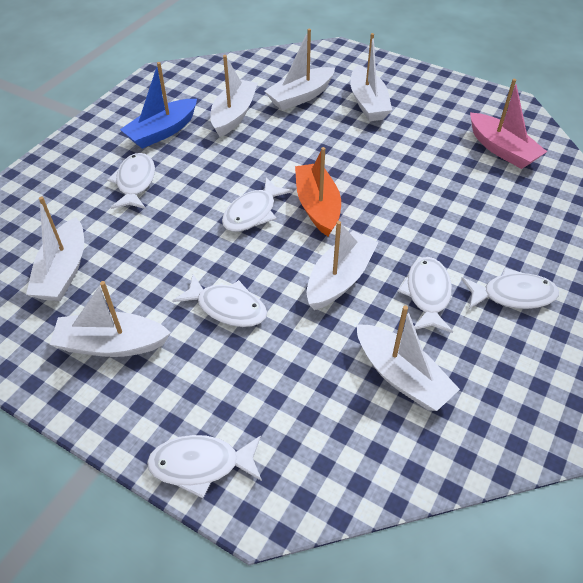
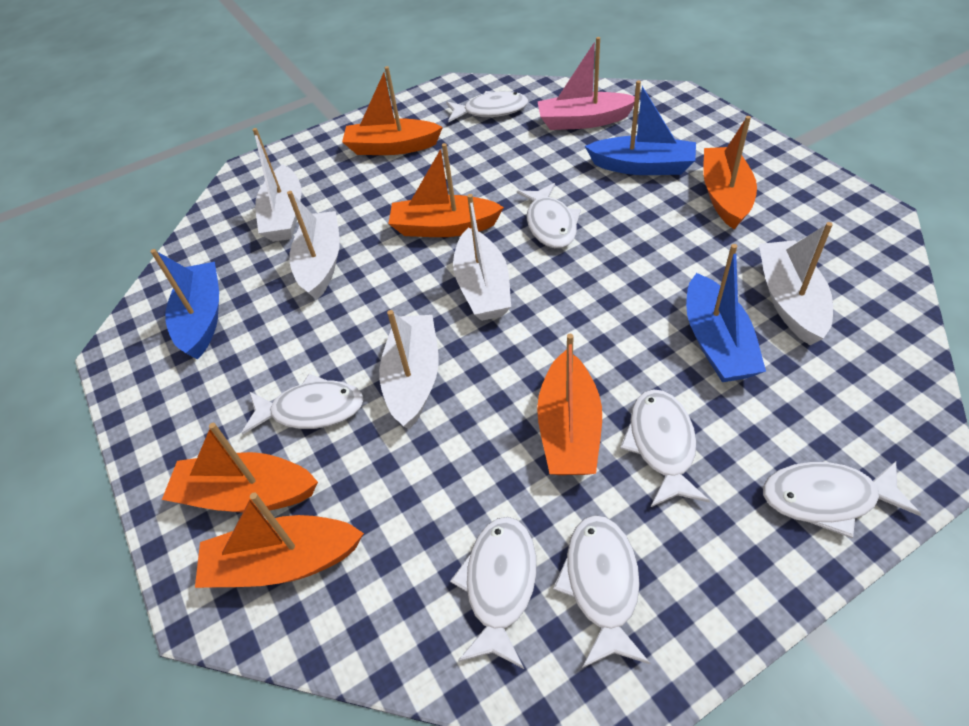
blue boat: 1 -> 3
orange boat: 1 -> 6
white boat: 7 -> 5
white fish: 6 -> 7

